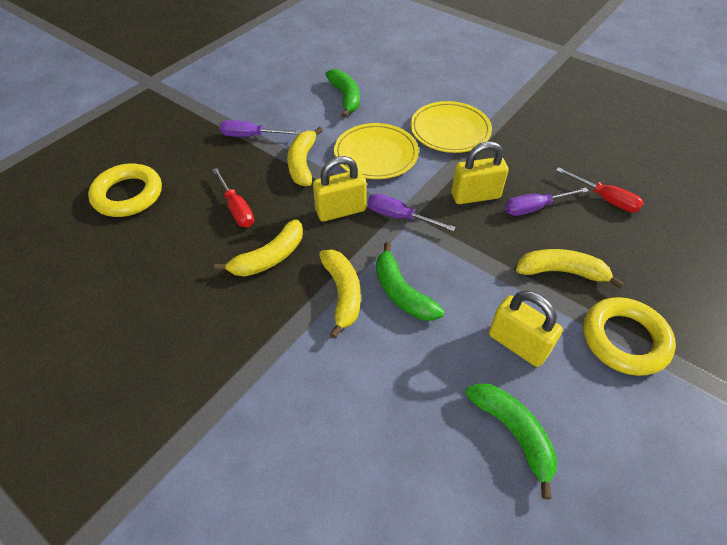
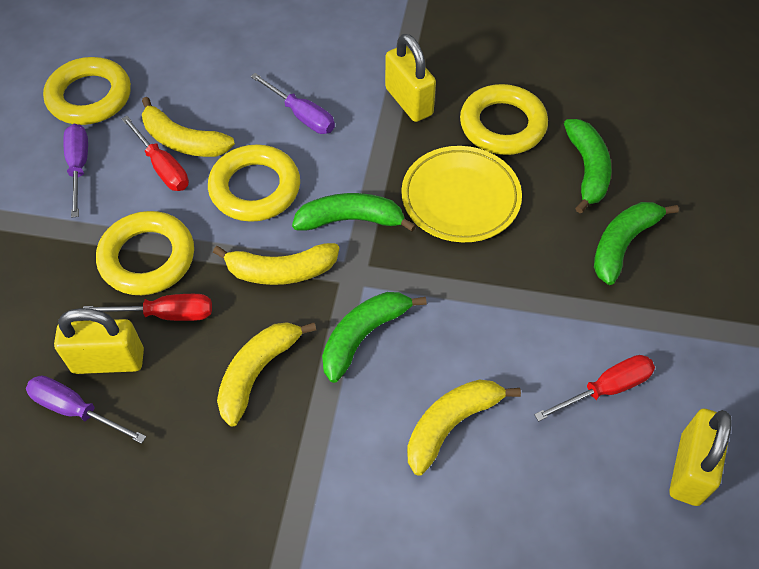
green banana: 3 -> 4
red screwdriver: 2 -> 3
yellow plate: 2 -> 1
yellow ring: 2 -> 4

